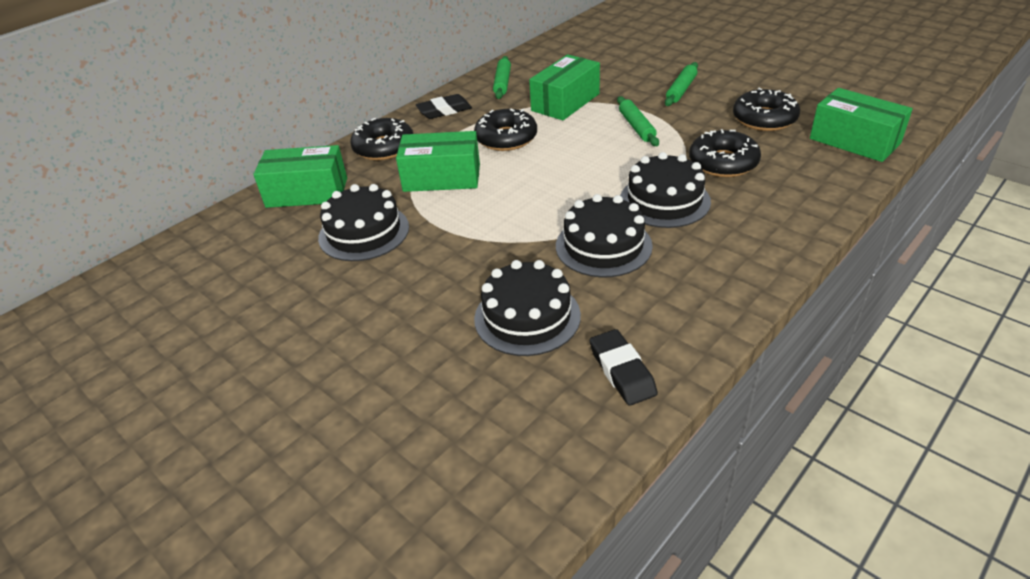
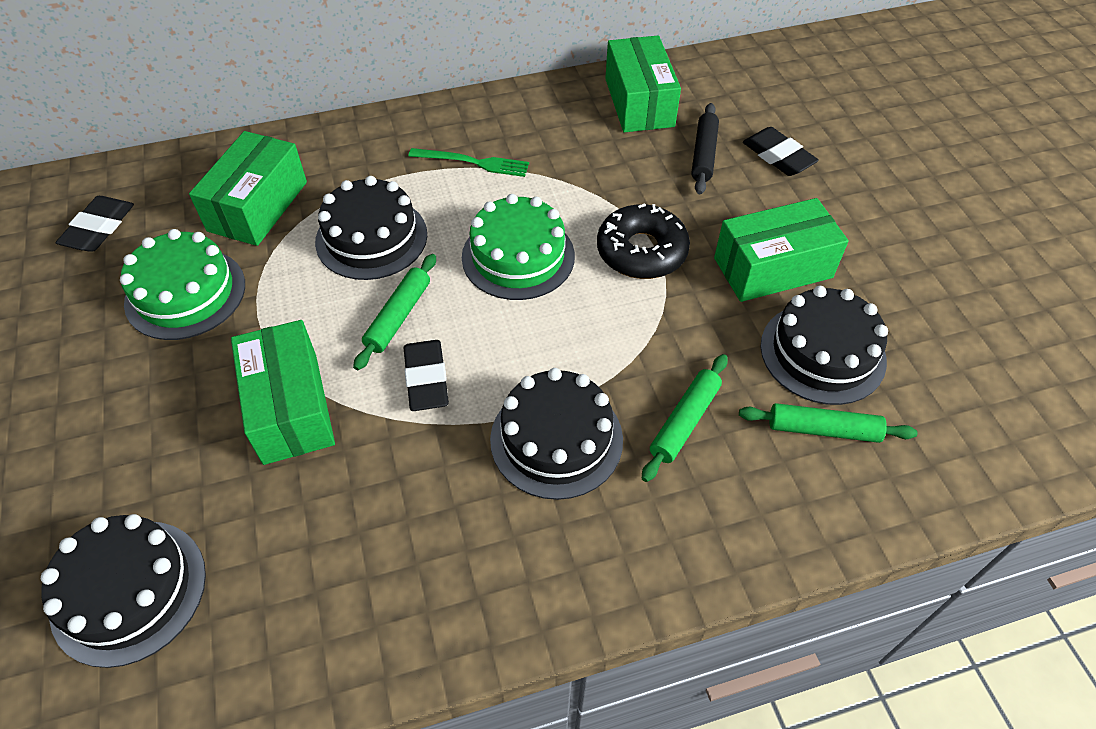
black donut: 4 -> 1
black eraser: 2 -> 3
black rolling pin: 0 -> 1
green cake: 0 -> 2
green fork: 0 -> 1

